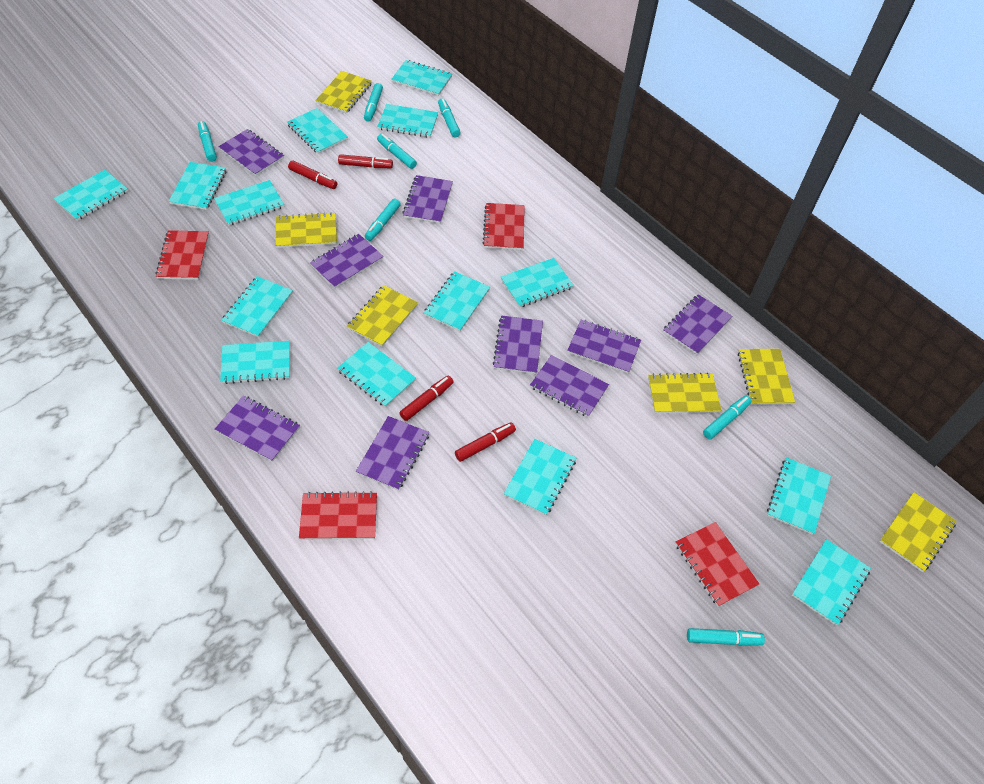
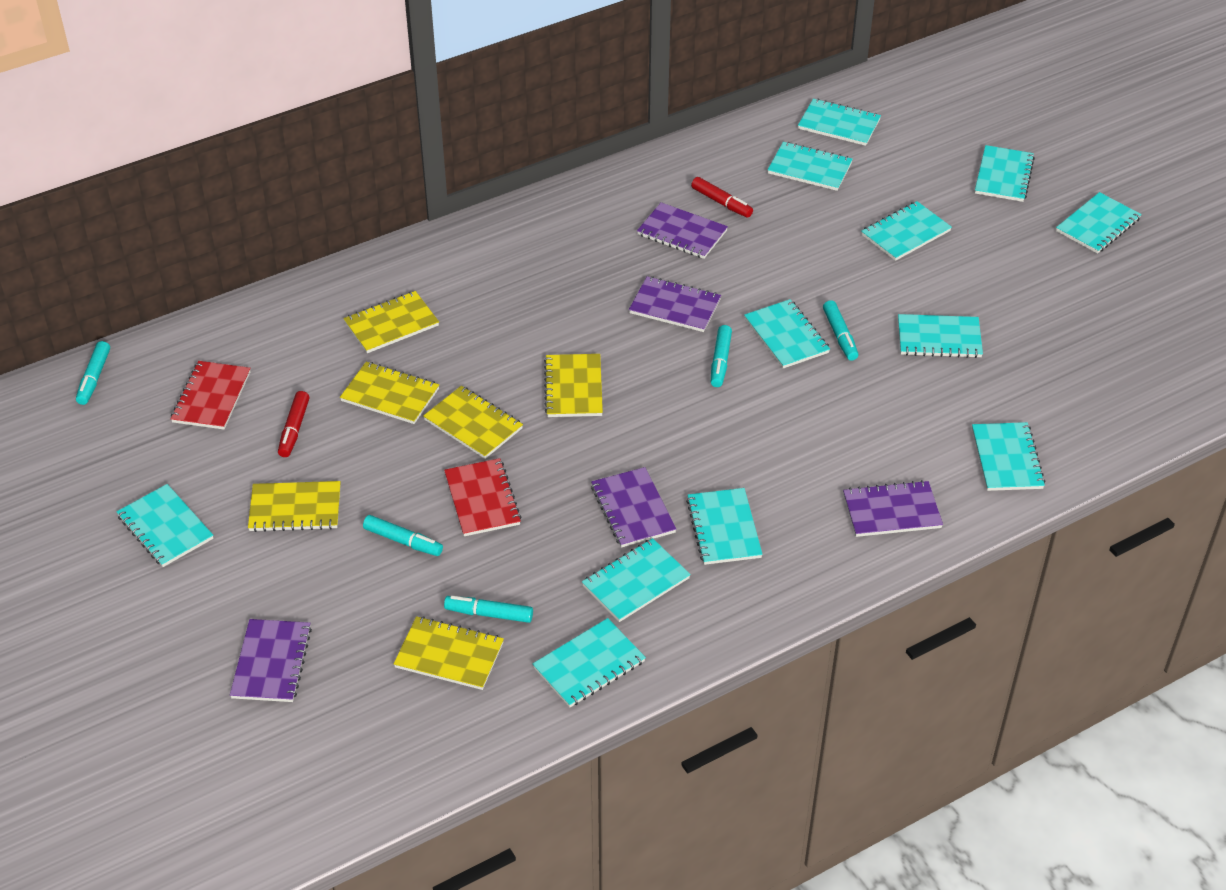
purple notebook: 9 -> 5
red marker: 4 -> 2
red notebook: 4 -> 2
turquoise marker: 7 -> 5
turquoise notebook: 14 -> 12

